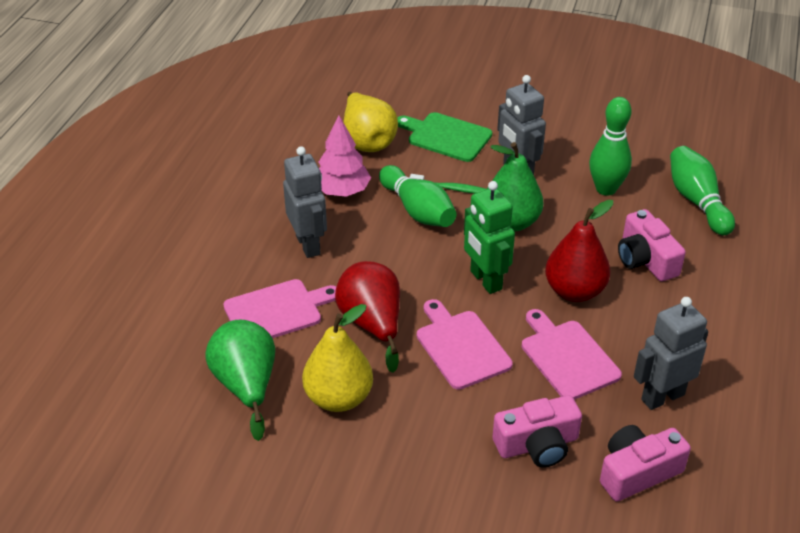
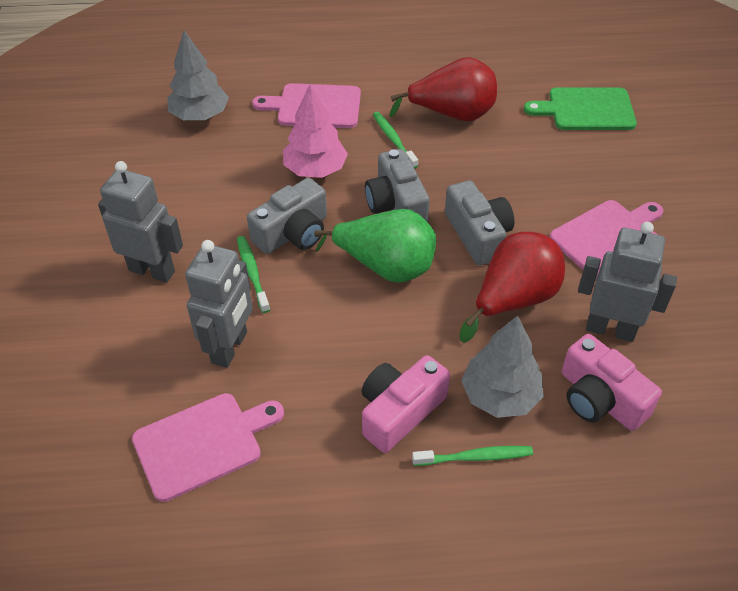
green bowling pin: 3 -> 0
green pear: 2 -> 1
green robot: 1 -> 0
green toothbrush: 1 -> 3
grey camera: 0 -> 3
grey tree: 0 -> 2
pink camera: 3 -> 2
yellow pear: 2 -> 0

